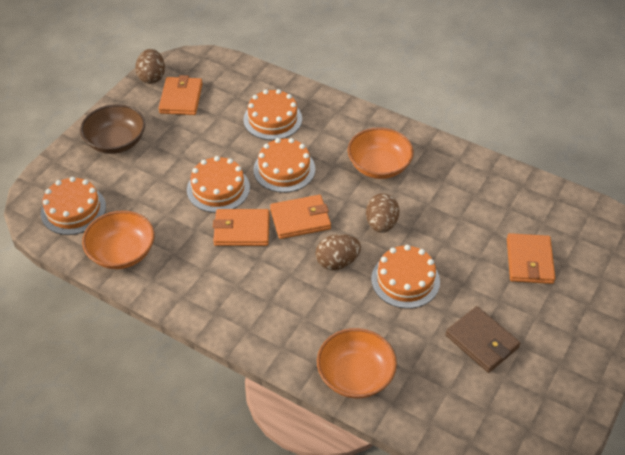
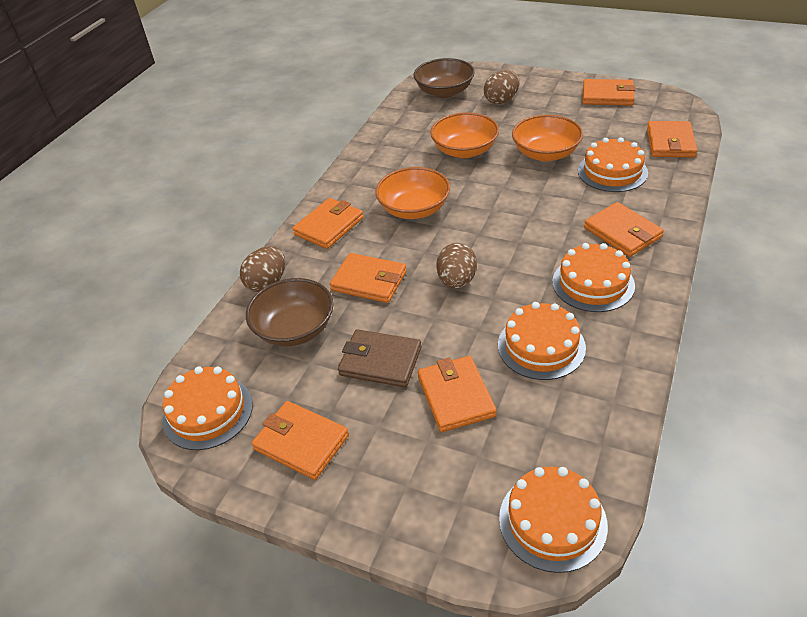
brown bowl: 1 -> 2
orange wallet: 4 -> 7

